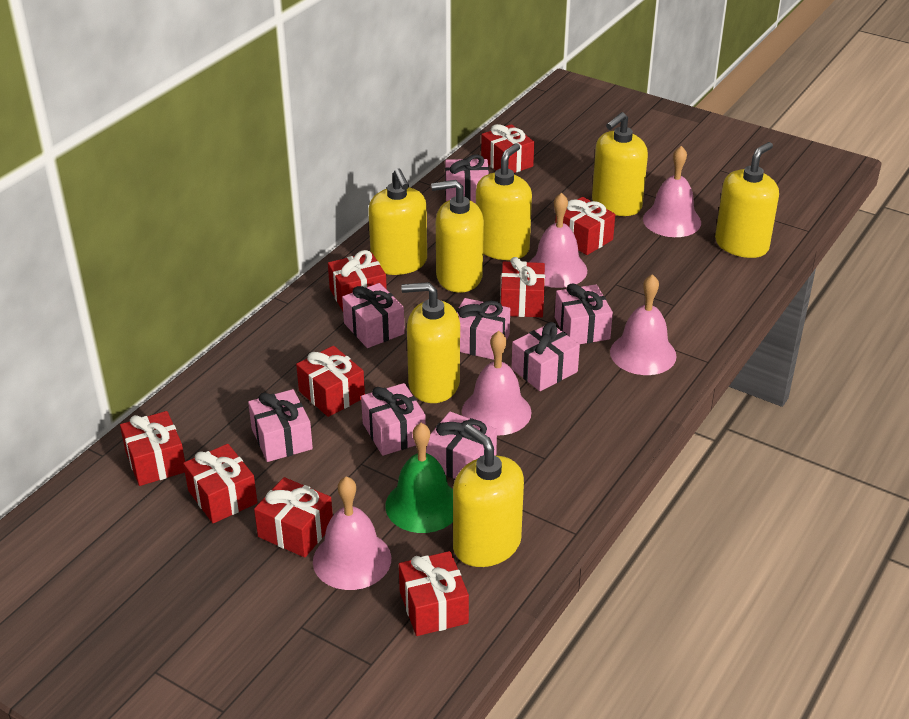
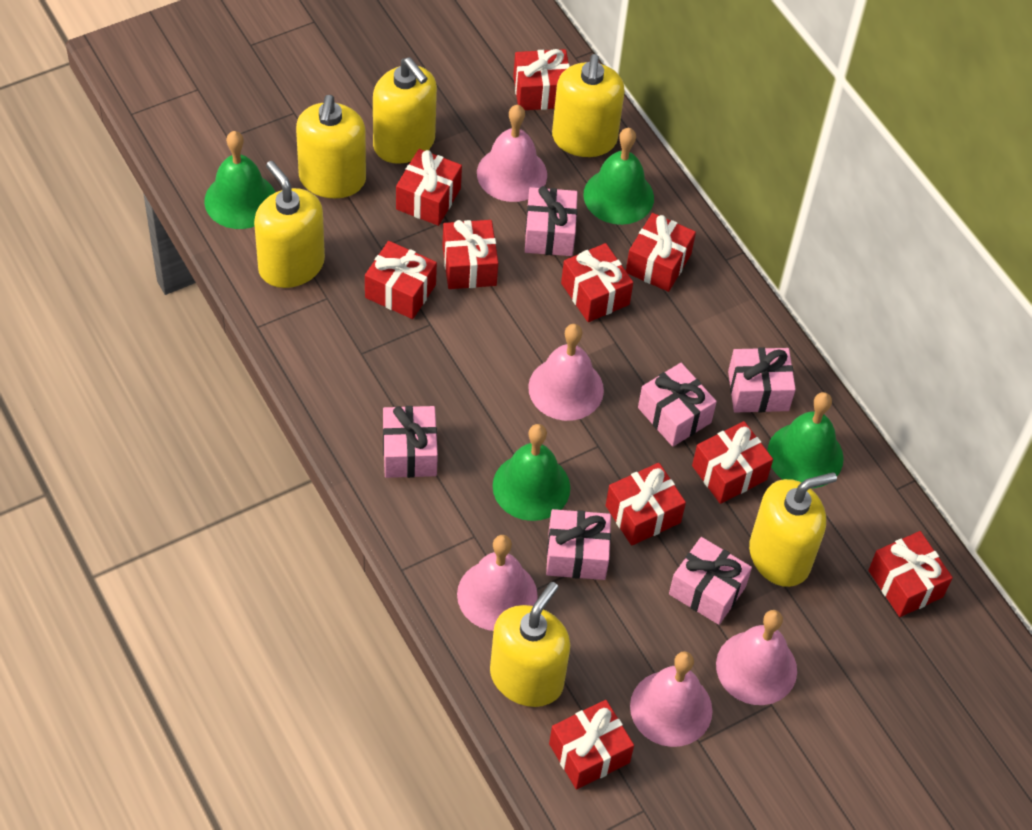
green bell: 1 -> 4
pink gift: 8 -> 6
red gift: 9 -> 10
yellow soap dispenser: 7 -> 6

